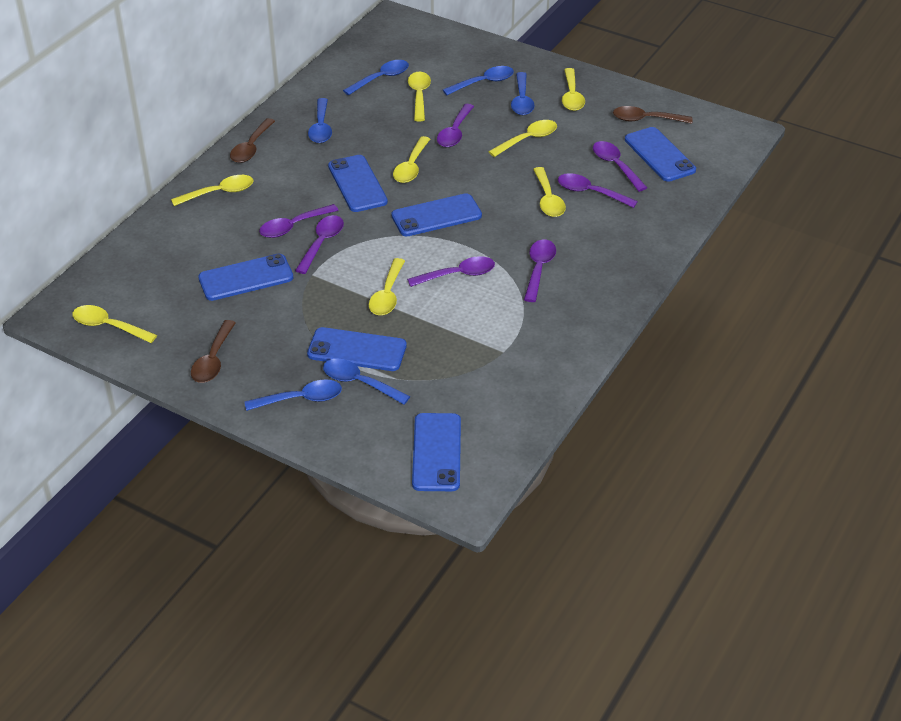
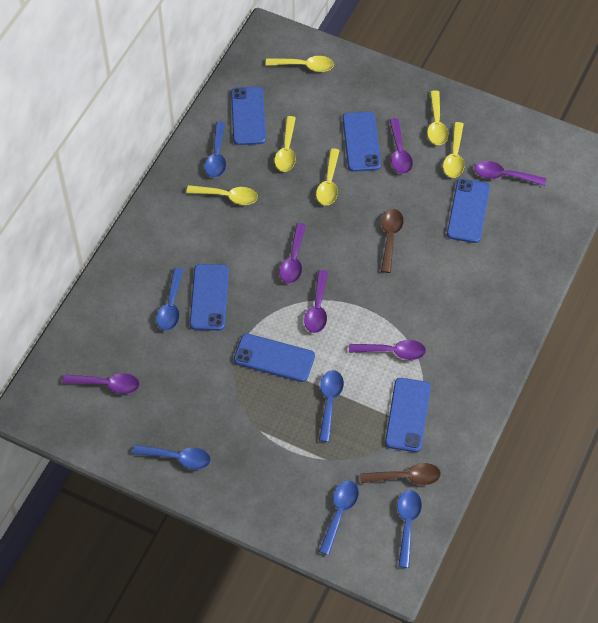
brown spoon: 3 -> 2
purple spoon: 7 -> 6
yellow spoon: 8 -> 6

